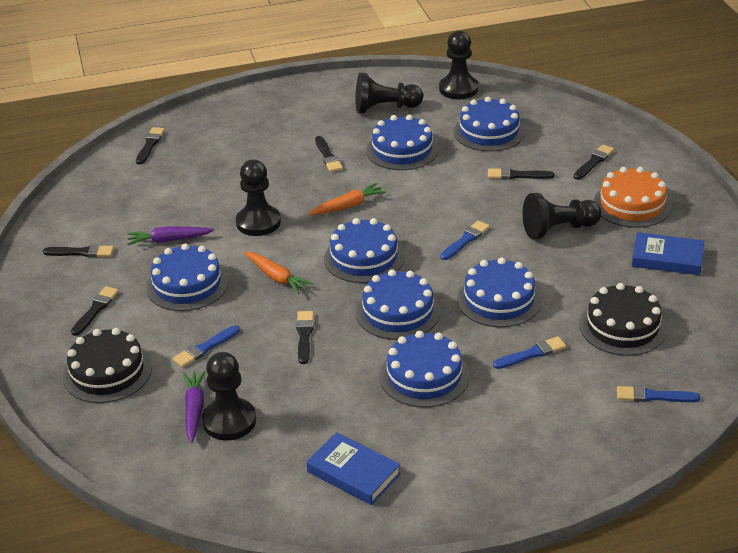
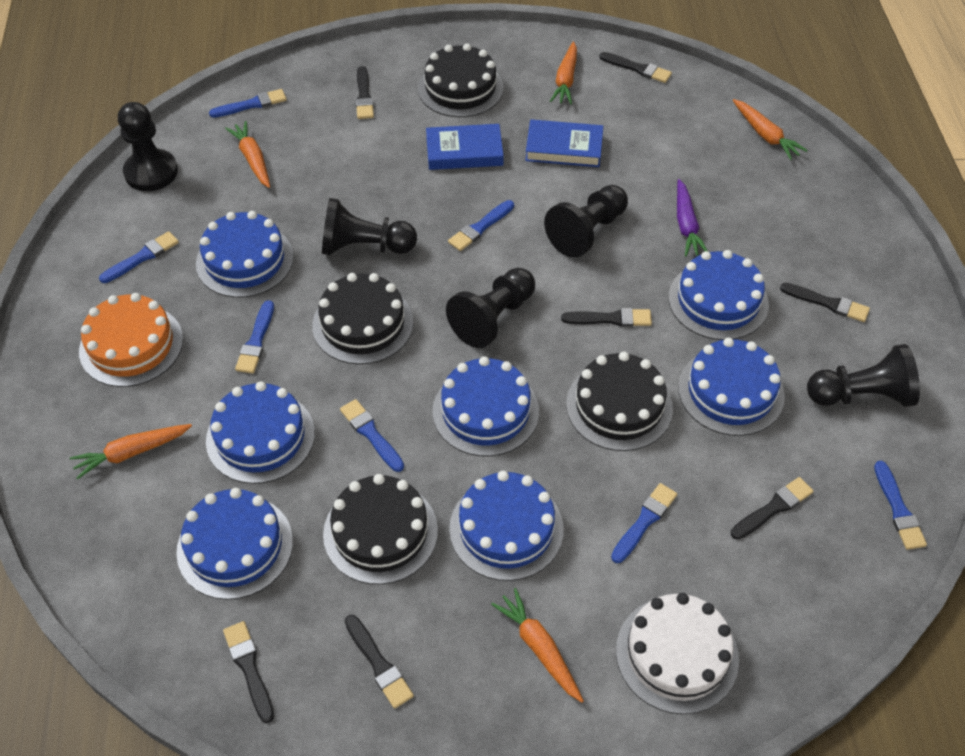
black cake: 2 -> 4
blue brush: 4 -> 7
orange carrot: 2 -> 5
purple carrot: 2 -> 1
white cake: 0 -> 1

